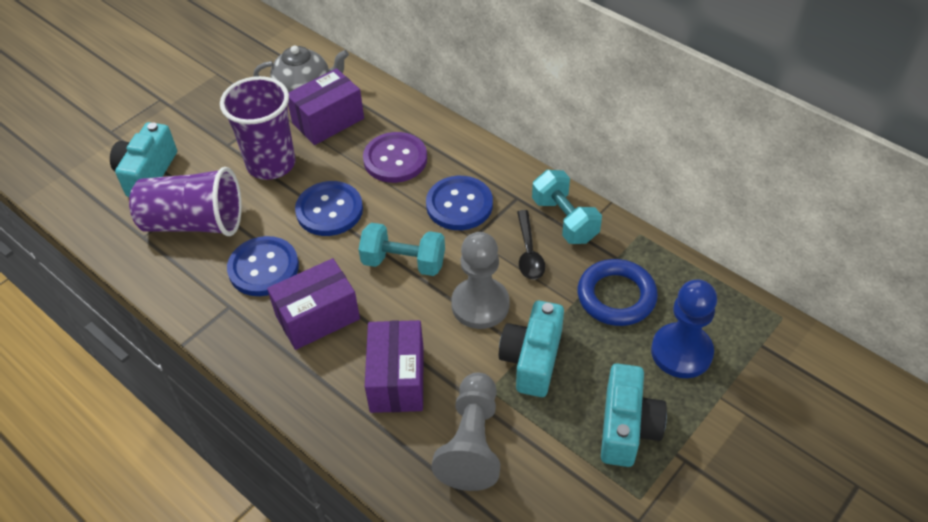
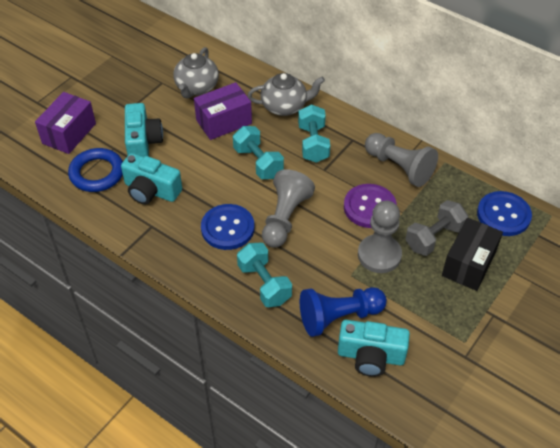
black box: 0 -> 1
black spoon: 1 -> 0
blue button: 3 -> 2
grey dumbbell: 0 -> 1
grey pawn: 2 -> 3
grey teapot: 1 -> 2
purple box: 3 -> 2
purple cup: 2 -> 0
turquoise dumbbell: 2 -> 3

